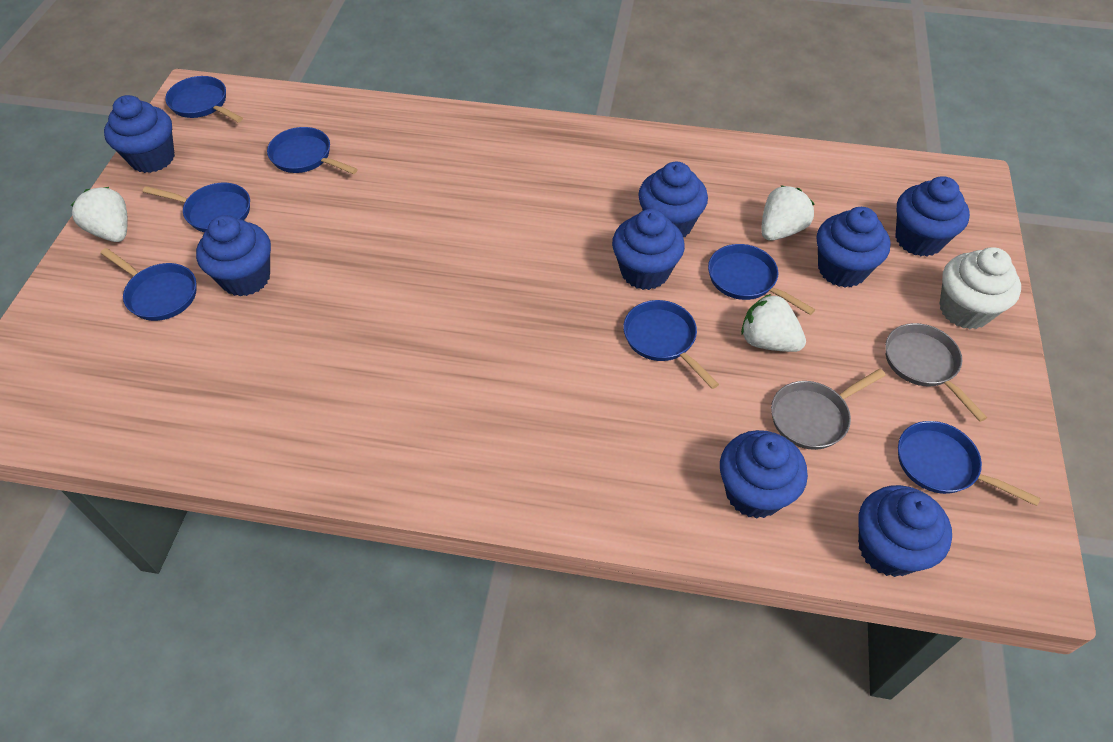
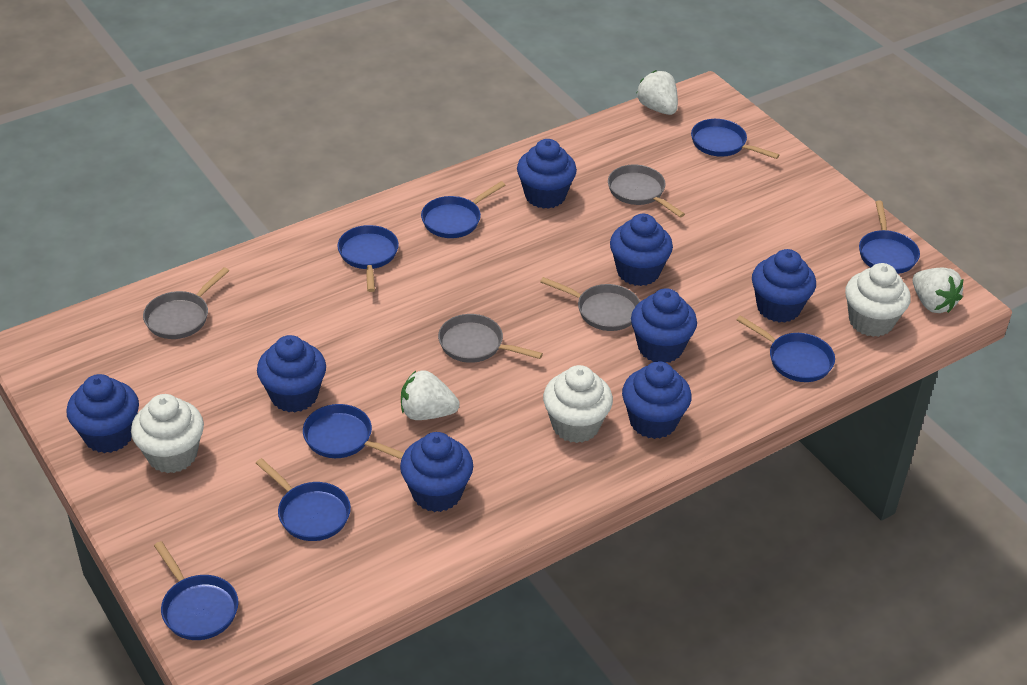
blue pan: 7 -> 8
grey pan: 2 -> 4
white cupcake: 1 -> 3

